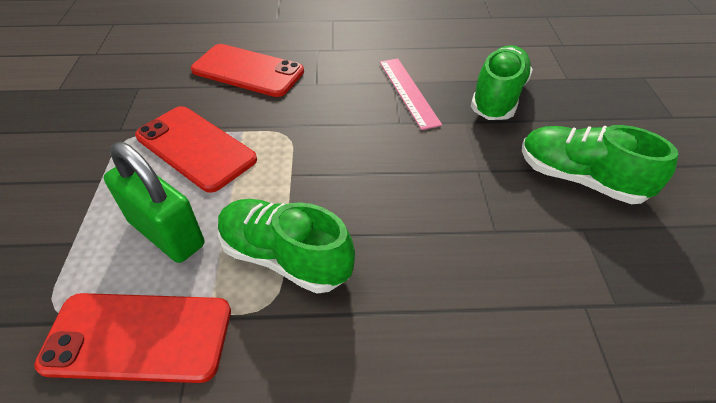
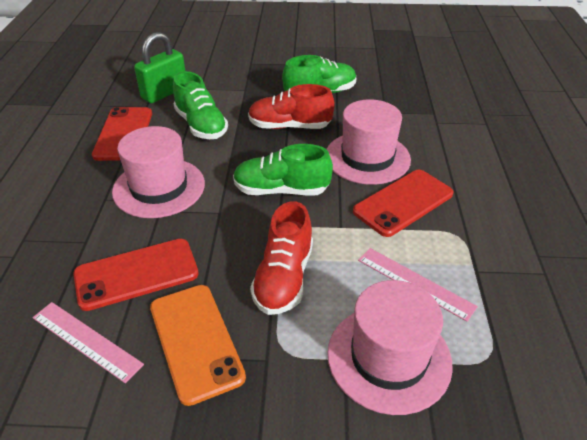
orange phone: 0 -> 1
pink hat: 0 -> 3
pink ruler: 1 -> 2
red shoe: 0 -> 2

